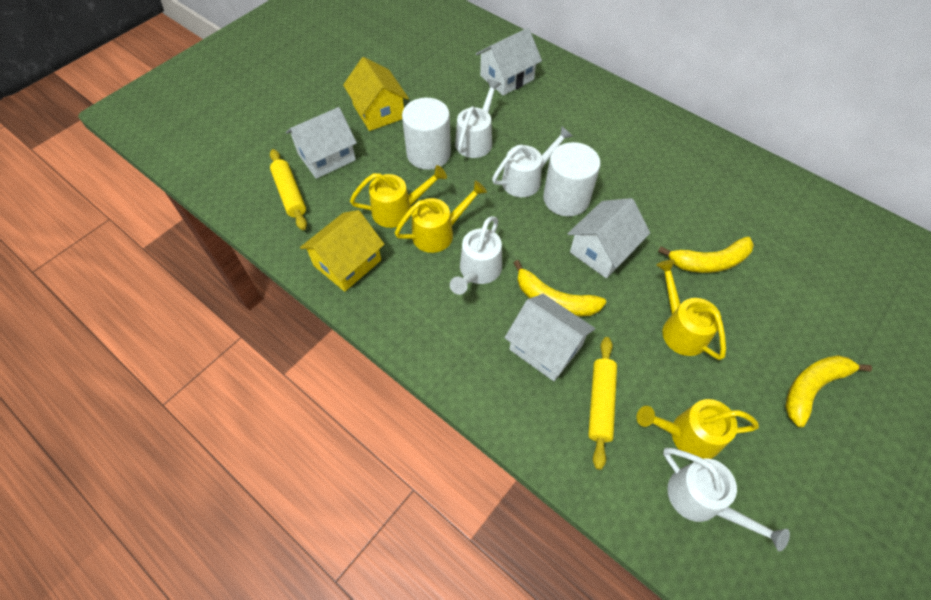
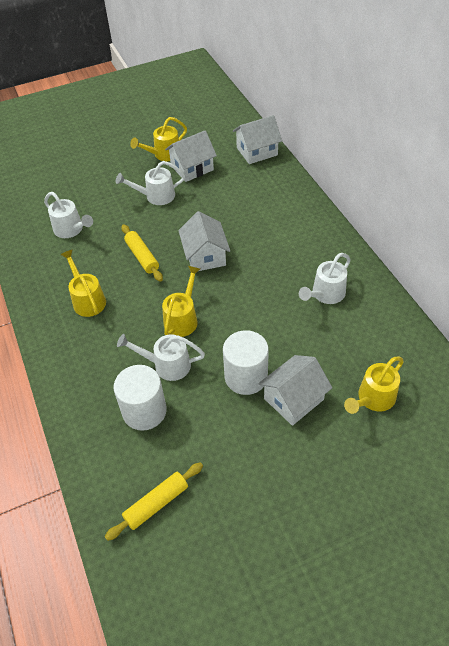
yellow banana: 3 -> 0
yellow house: 2 -> 0

